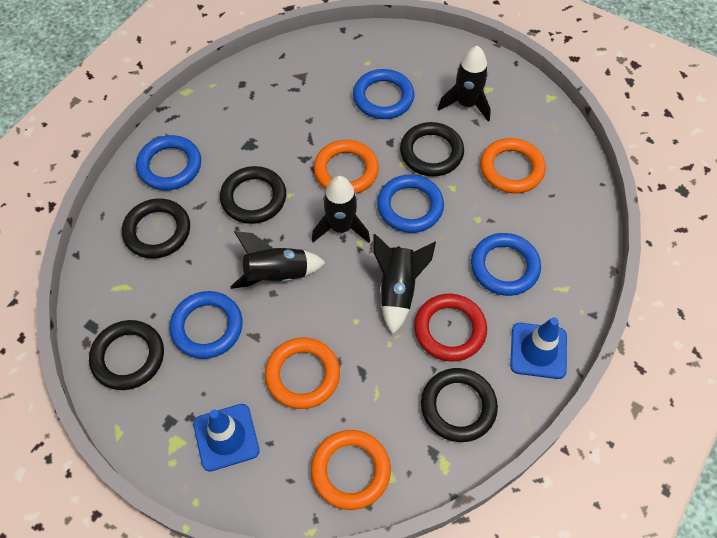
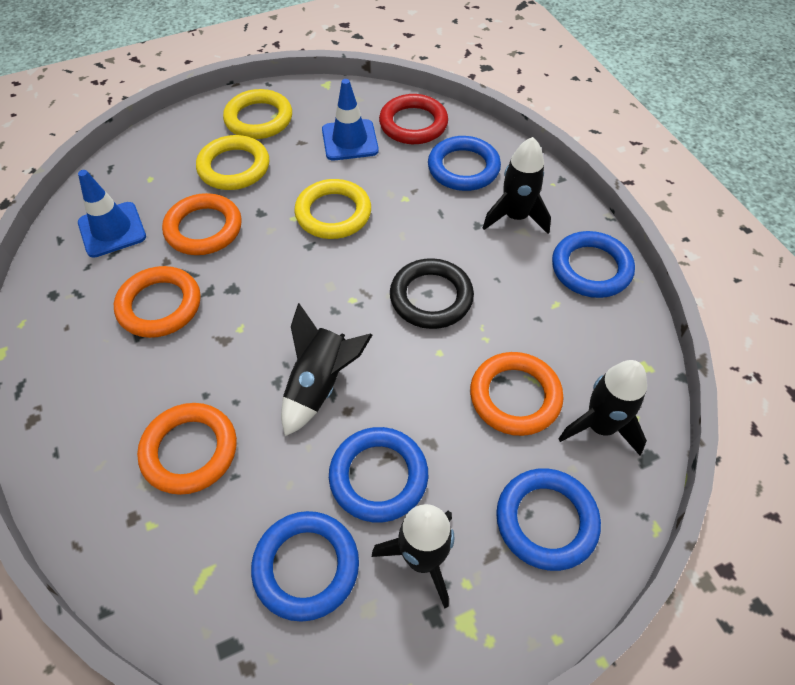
black ring: 5 -> 1
yellow ring: 0 -> 3

